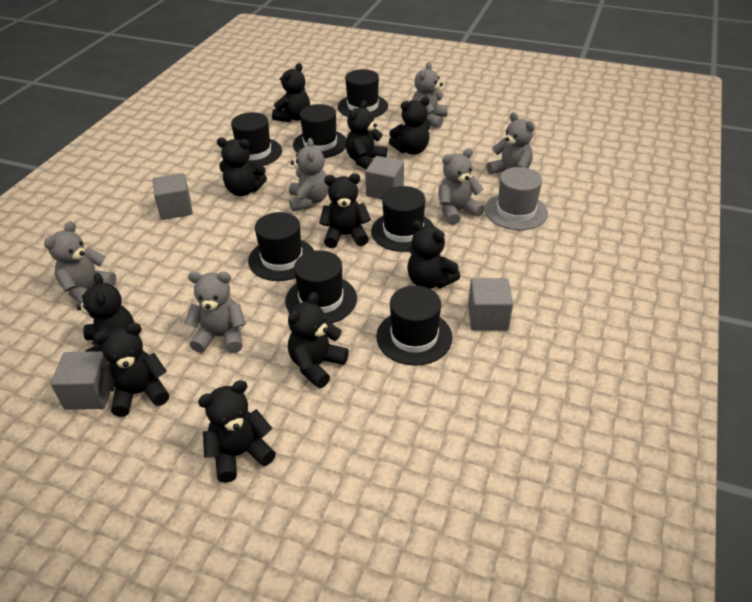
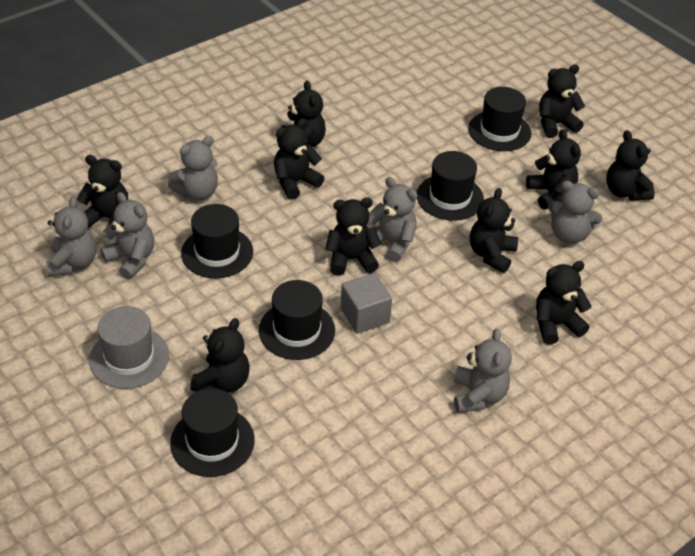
black hat: 7 -> 5
grey cube: 4 -> 1

